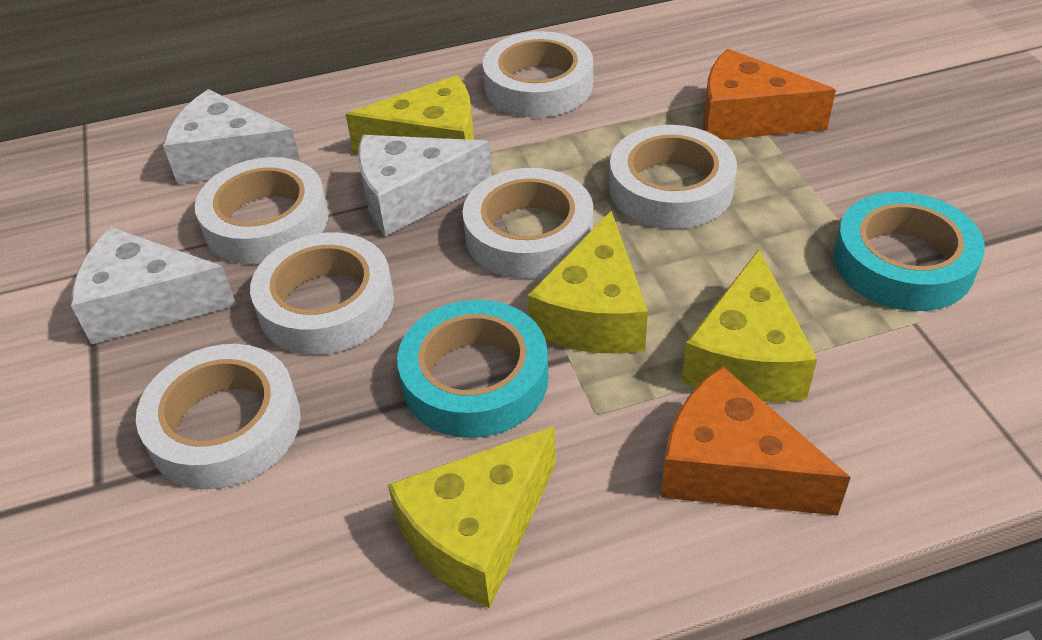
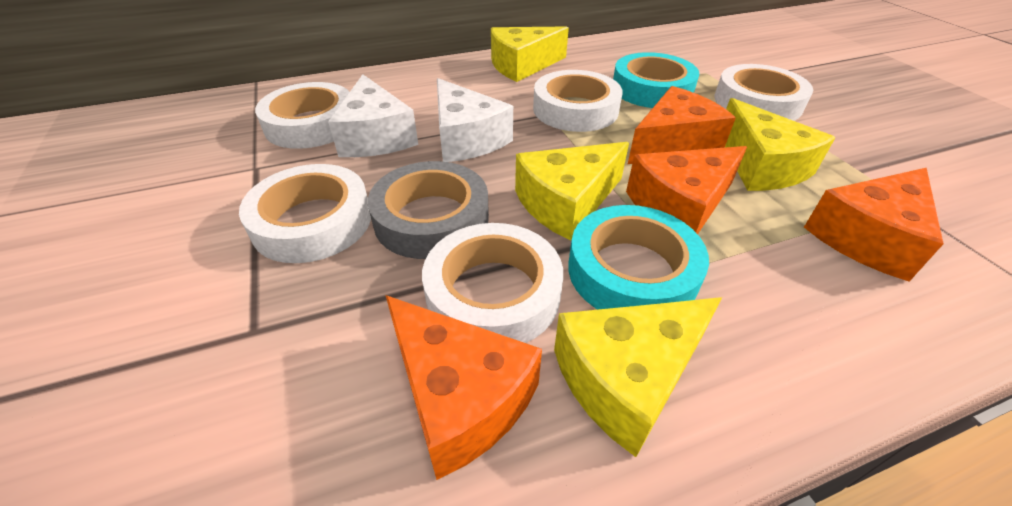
grey tape: 0 -> 1
orange cheese: 2 -> 4
white cheese: 3 -> 2
white tape: 6 -> 5

